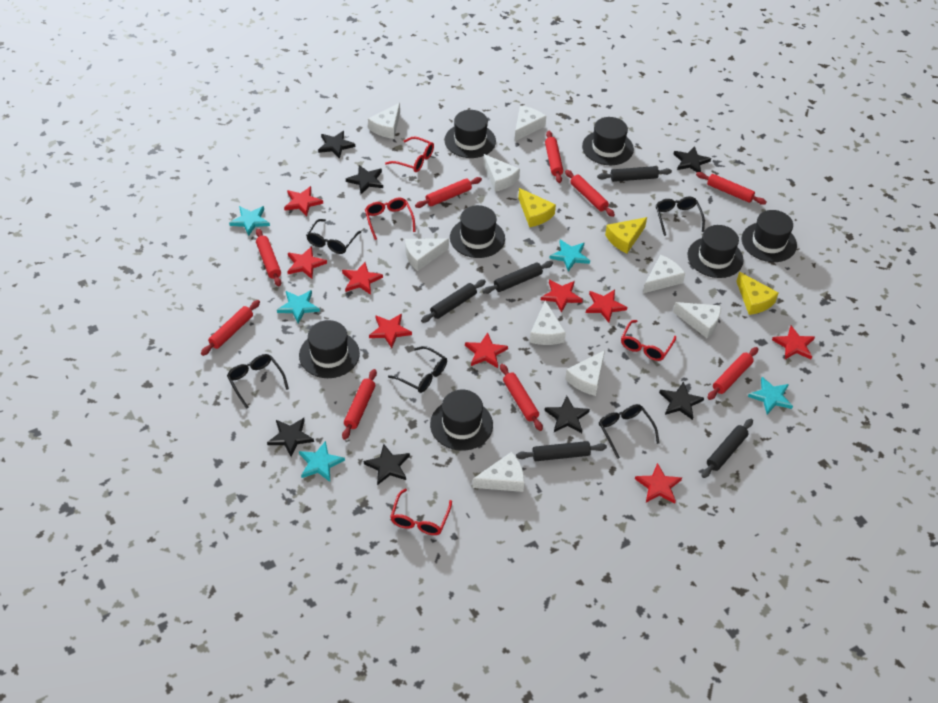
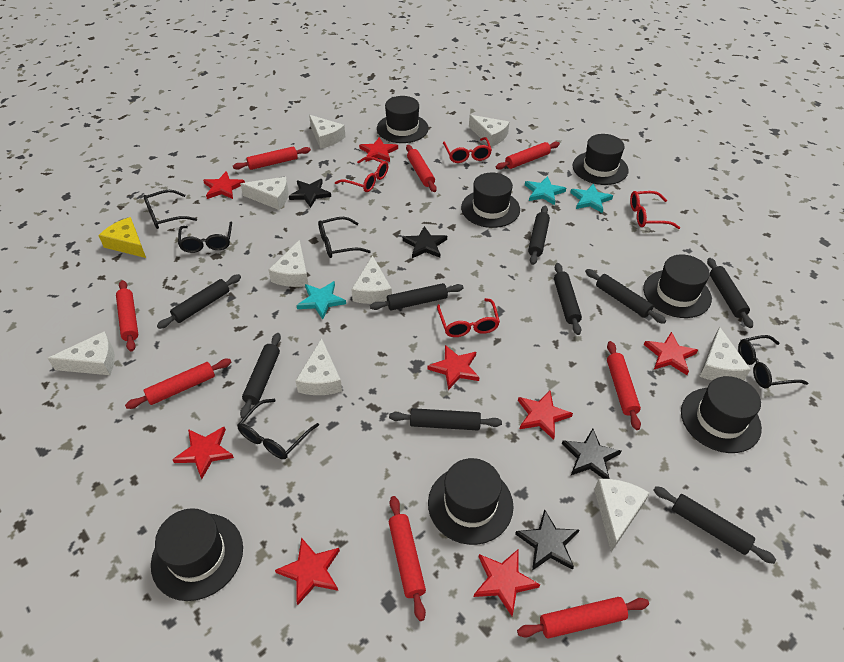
black rolling pin: 5 -> 9
black star: 7 -> 4
red rolling pin: 9 -> 8
red star: 9 -> 8
turquoise star: 5 -> 3
yellow cheese: 3 -> 1

